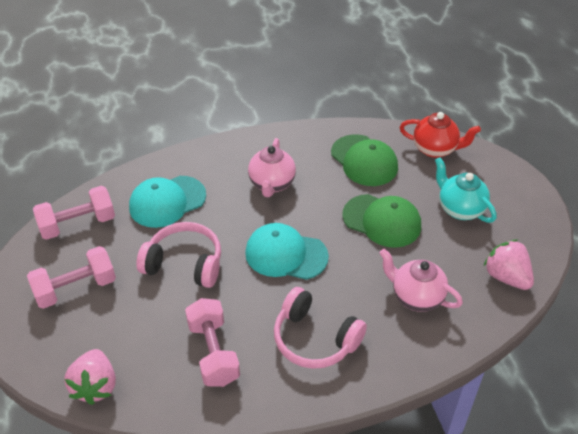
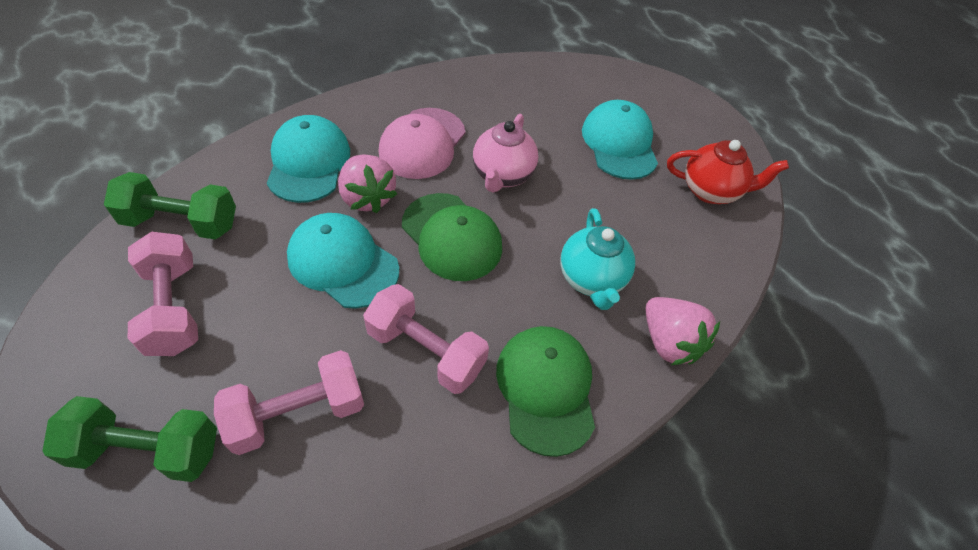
green dumbbell: 0 -> 2
pink cap: 0 -> 1
pink headphones: 2 -> 0
pink teapot: 2 -> 1
turquoise cap: 2 -> 3

